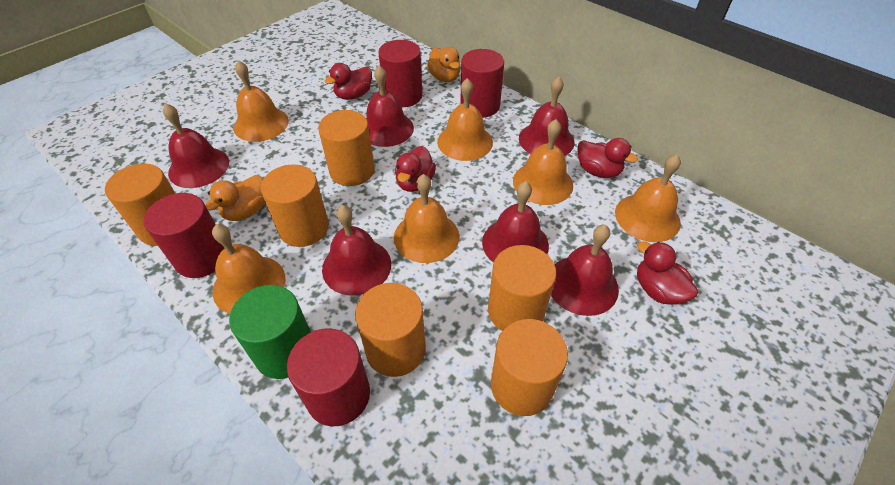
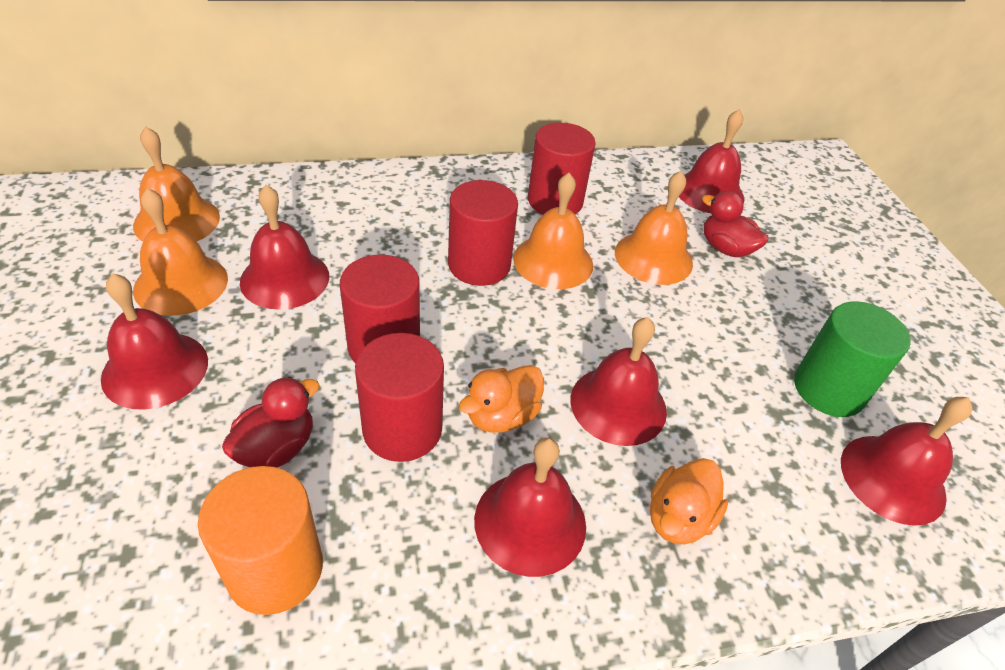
orange bell: 6 -> 4
orange cylinder: 6 -> 1
red duck: 4 -> 2

